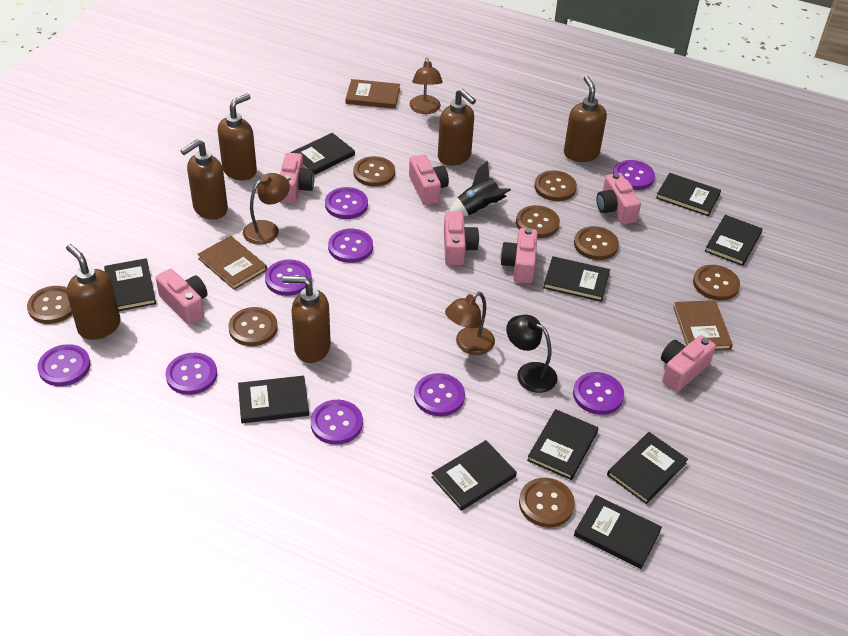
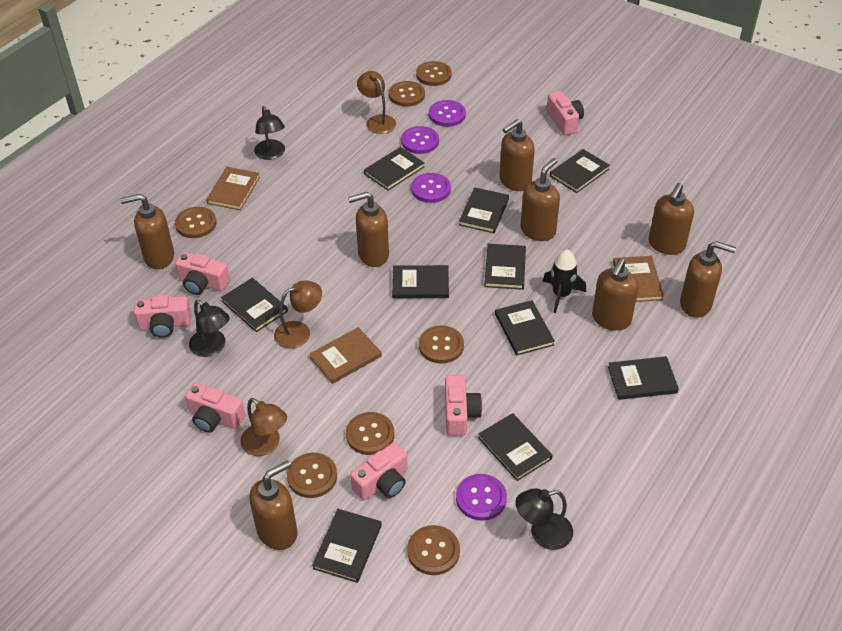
black lamp: 1 -> 3
brown button: 8 -> 7
brown soap dispenser: 6 -> 8
pink camera: 7 -> 6
purple button: 9 -> 4

